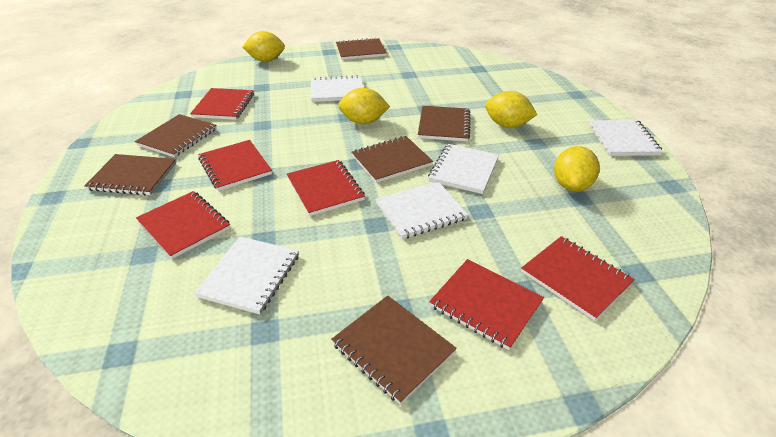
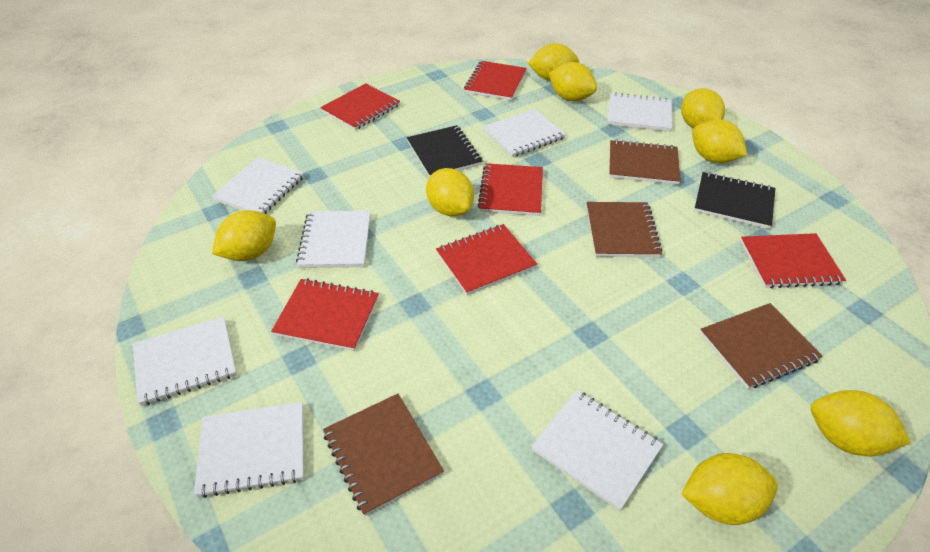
black notebook: 0 -> 2
brown notebook: 6 -> 4
white notebook: 5 -> 7
yellow lemon: 4 -> 8

